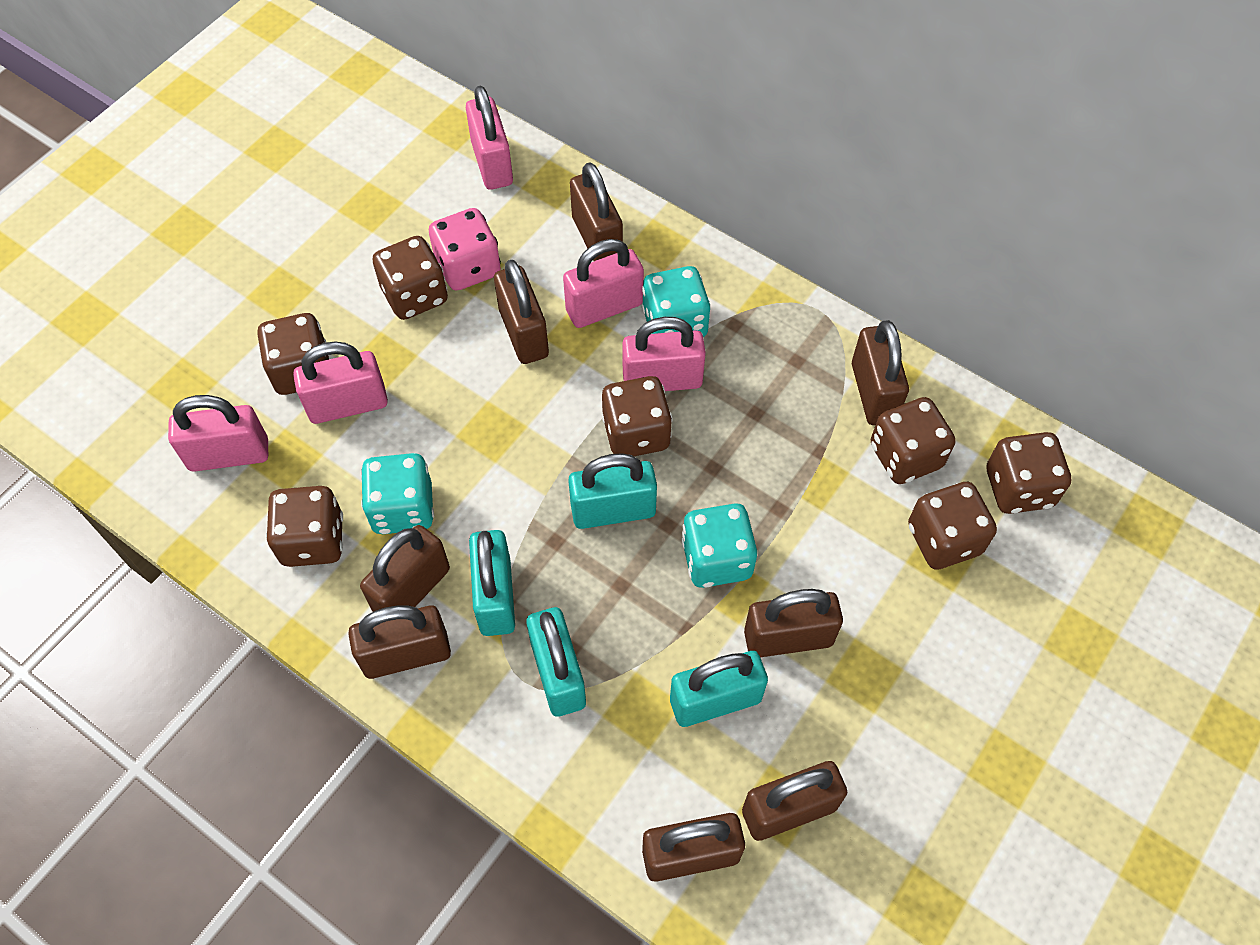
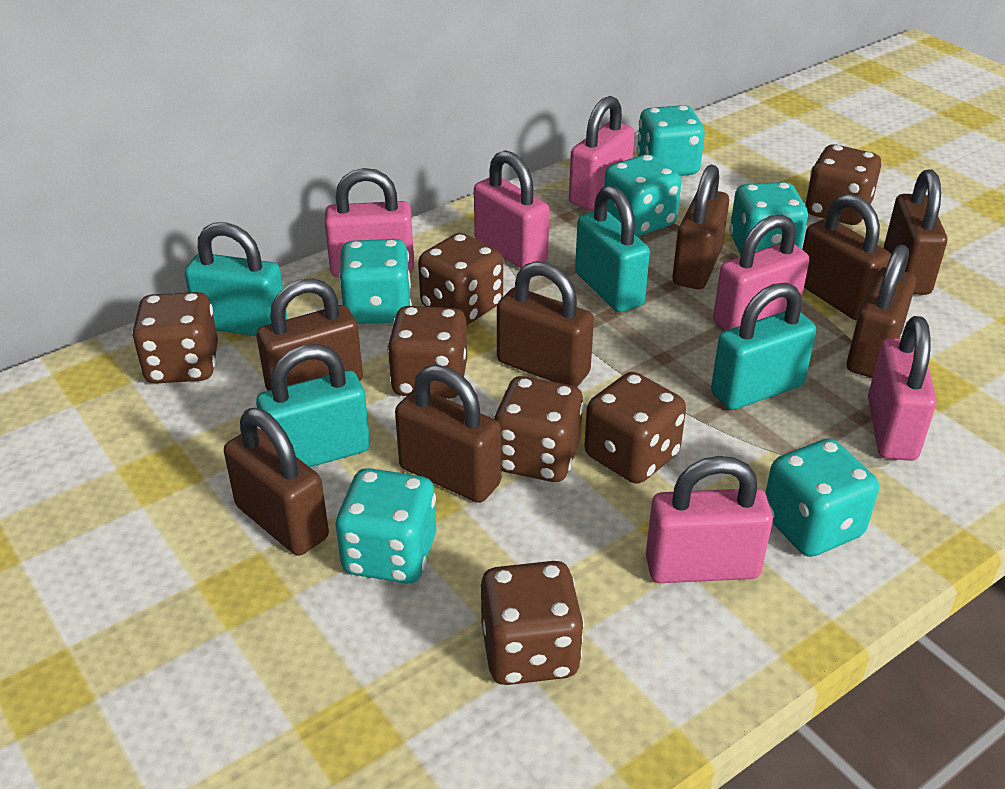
pink dice: 1 -> 0
pink padlock: 5 -> 6
turquoise dice: 3 -> 6

